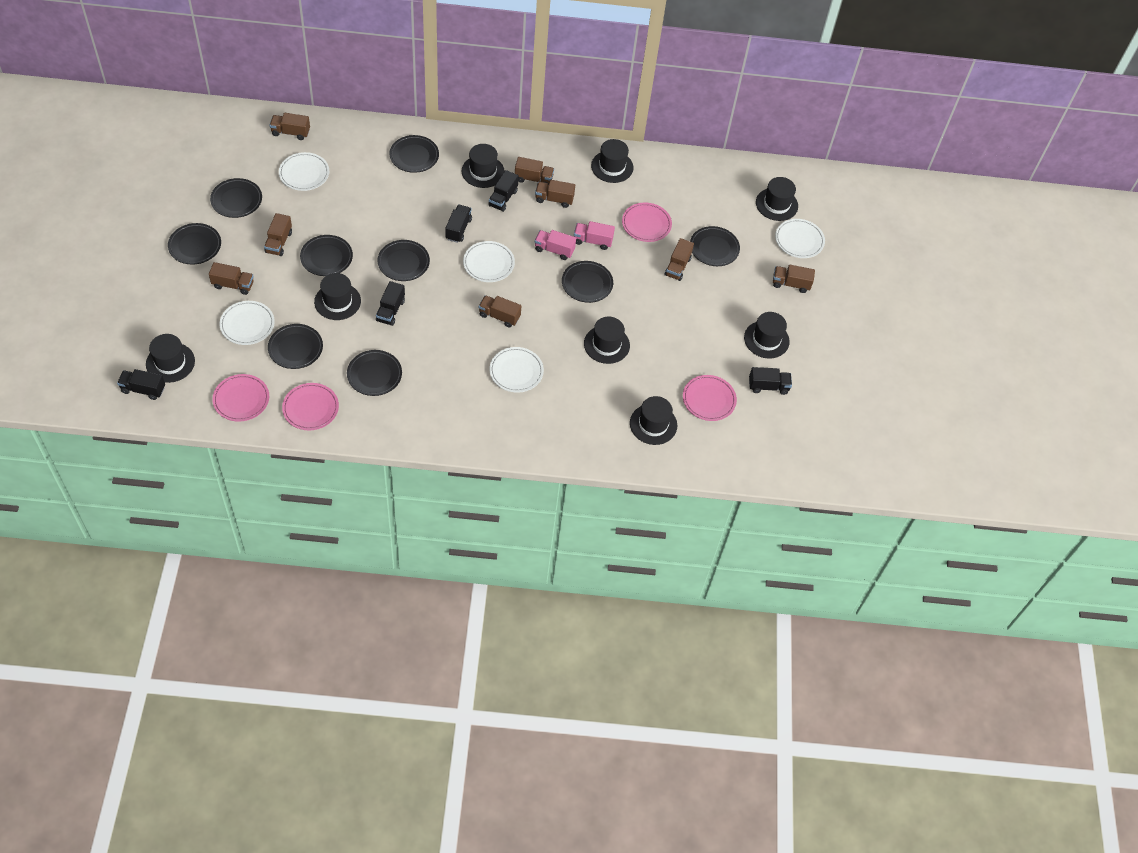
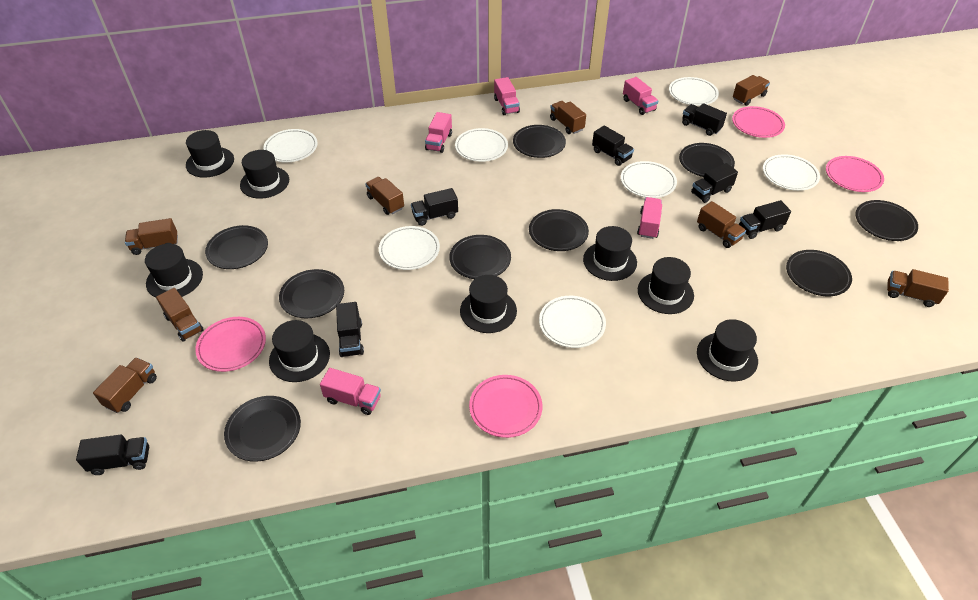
black truck: 5 -> 7
pink truck: 2 -> 5
white plate: 5 -> 7

